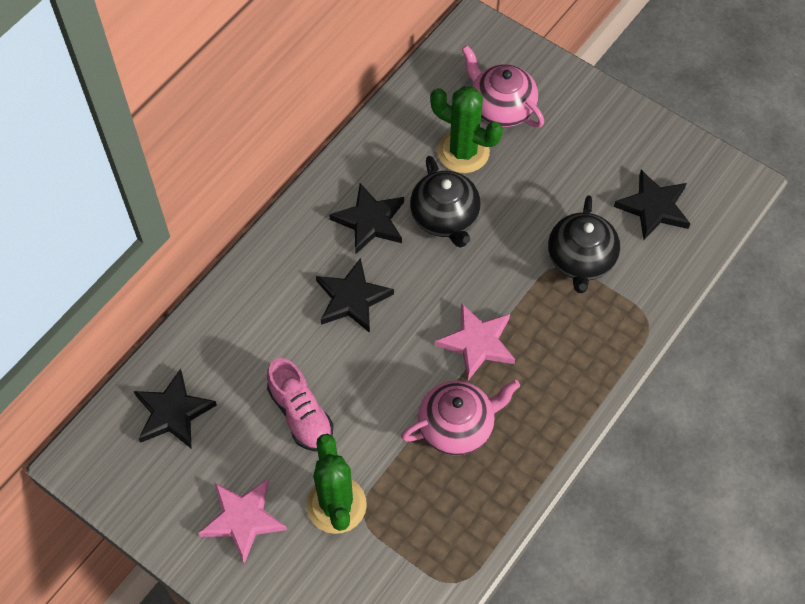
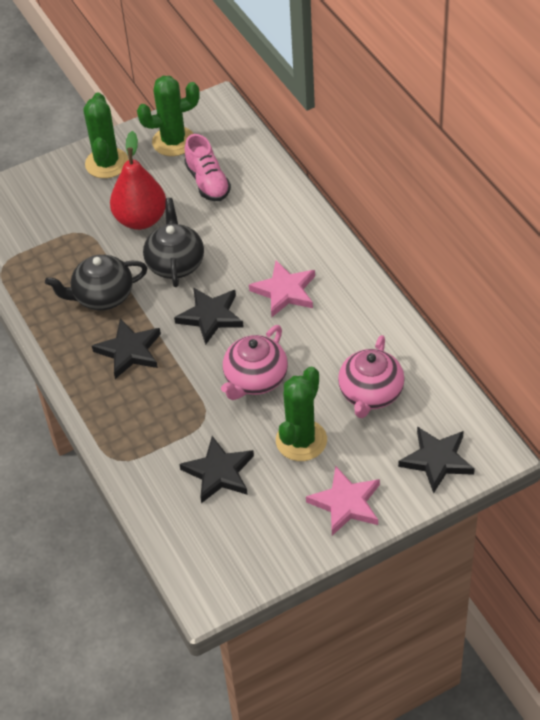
green cactus: 2 -> 3
red pear: 0 -> 1

